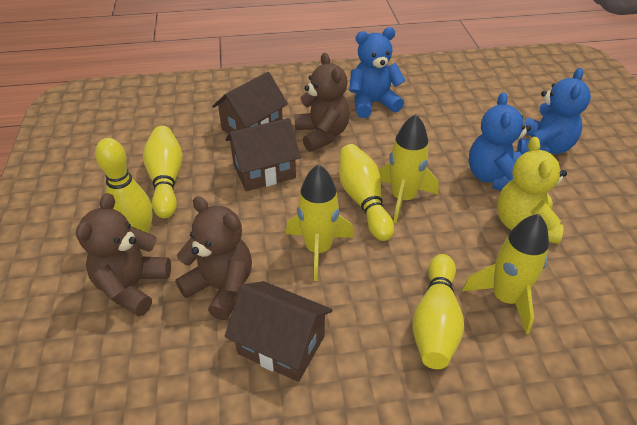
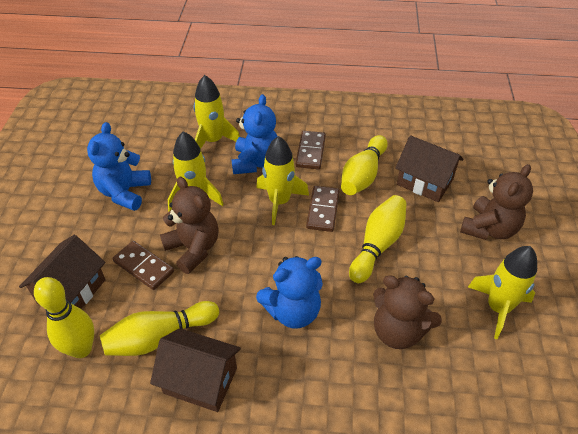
brown domino: 0 -> 3
yellow rocket: 3 -> 4
yellow teddy bear: 1 -> 0

